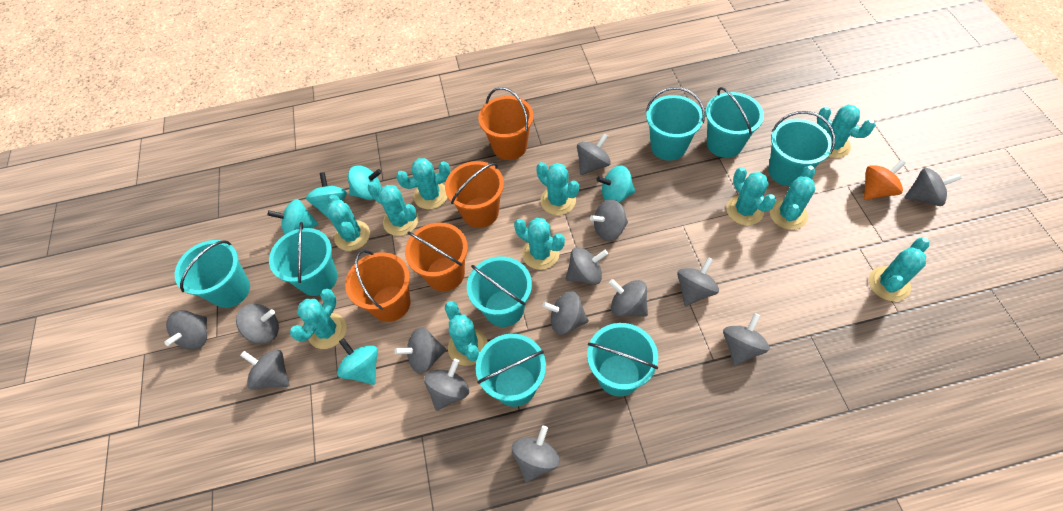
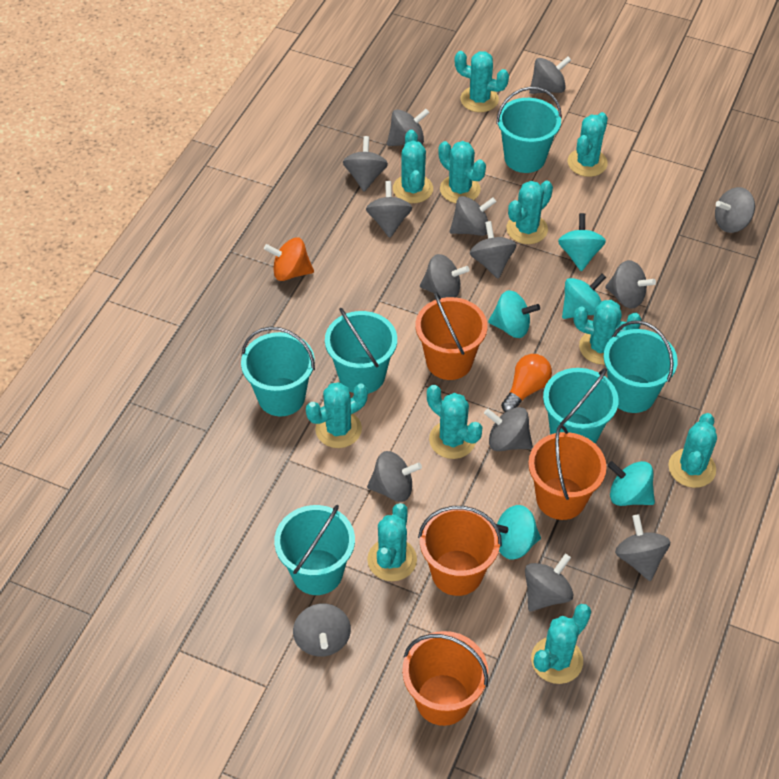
orange light bulb: 0 -> 1
turquoise bucket: 8 -> 6

